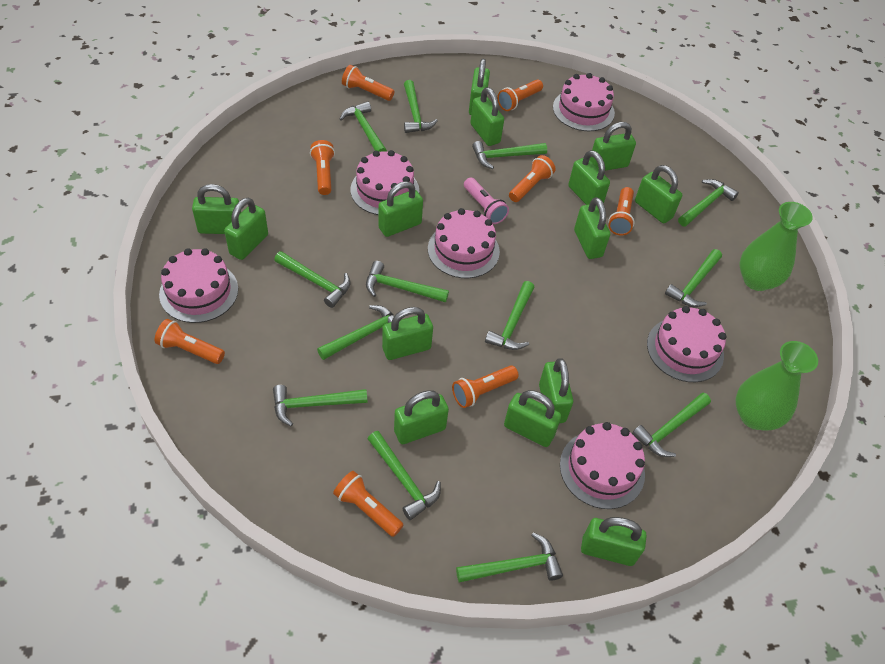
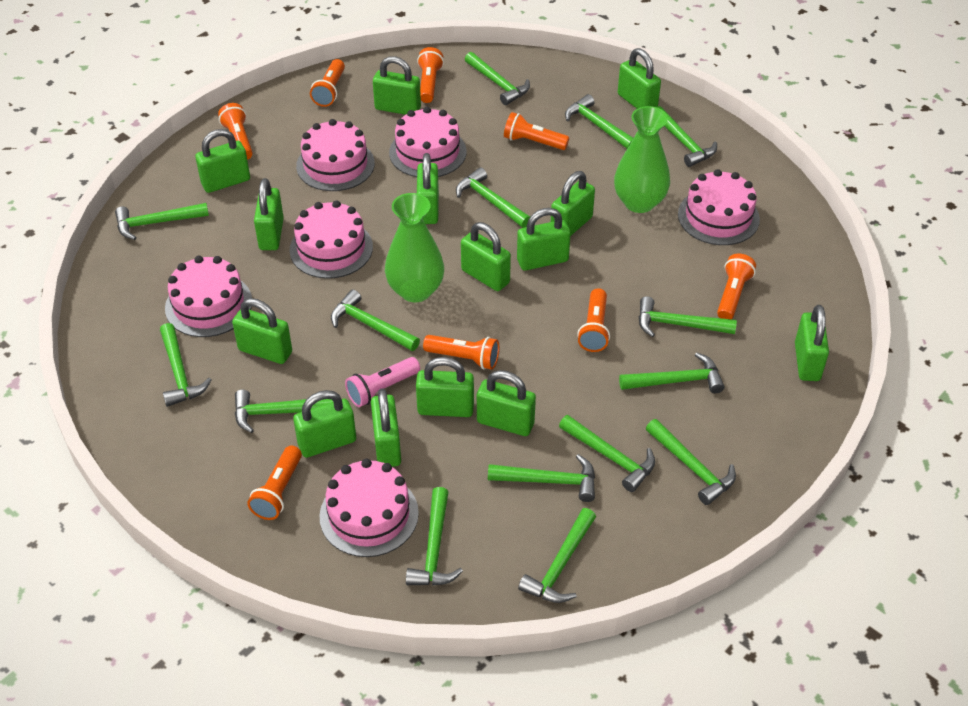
green hammer: 13 -> 15

